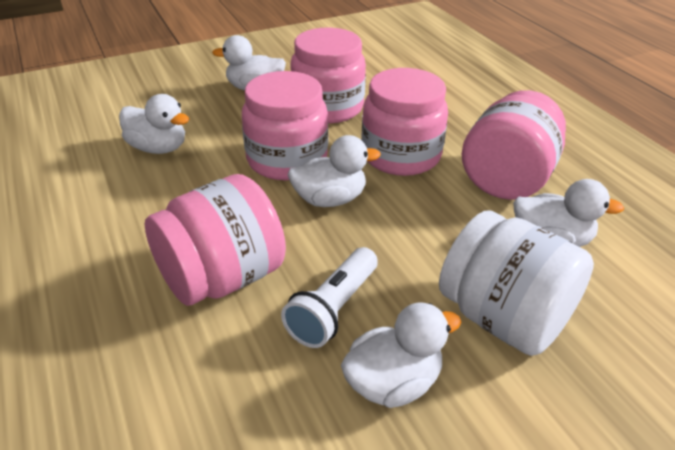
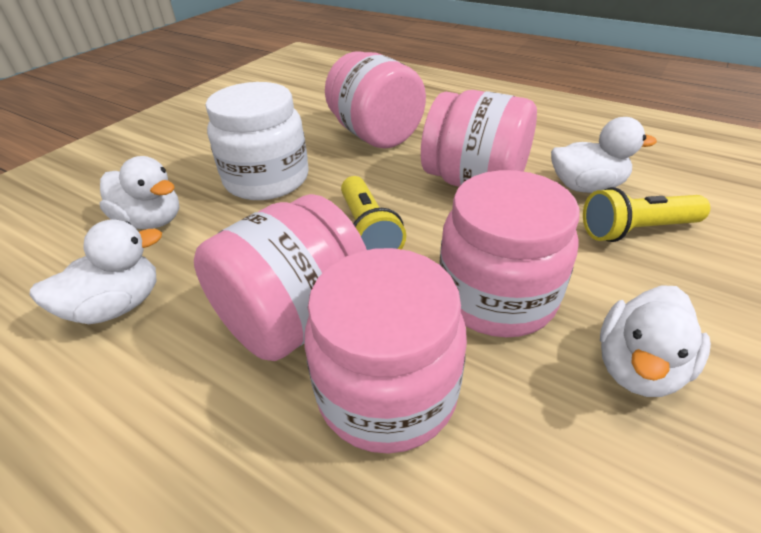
white duck: 5 -> 4
white flashlight: 1 -> 0
yellow flashlight: 0 -> 2

